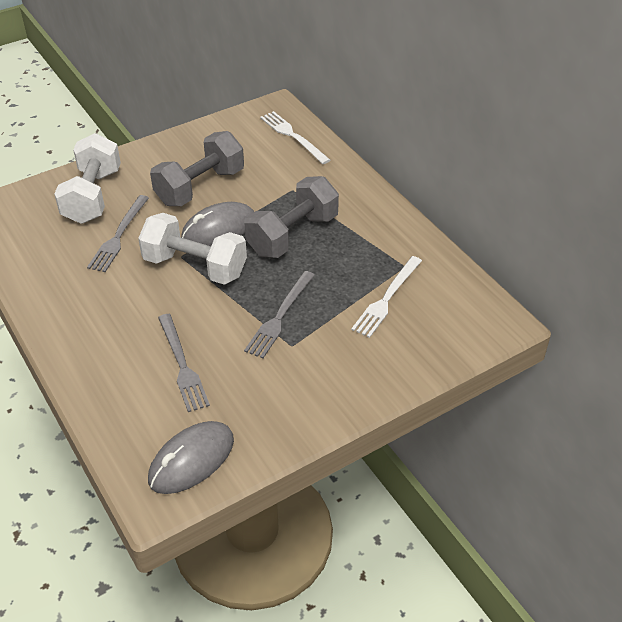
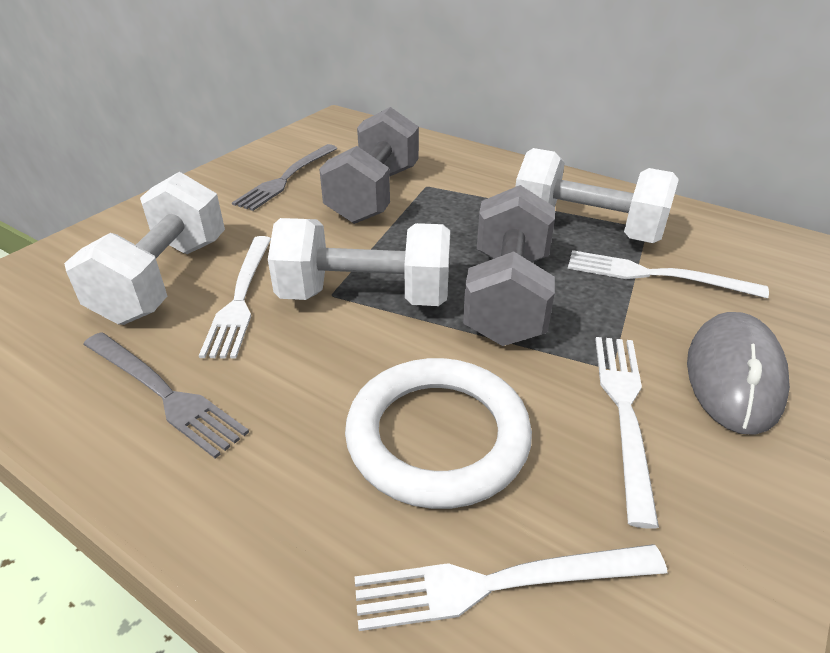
grey fork: 3 -> 2
grey mouse: 2 -> 1
white dumbbell: 2 -> 3
white fork: 2 -> 4
white ring: 0 -> 1

